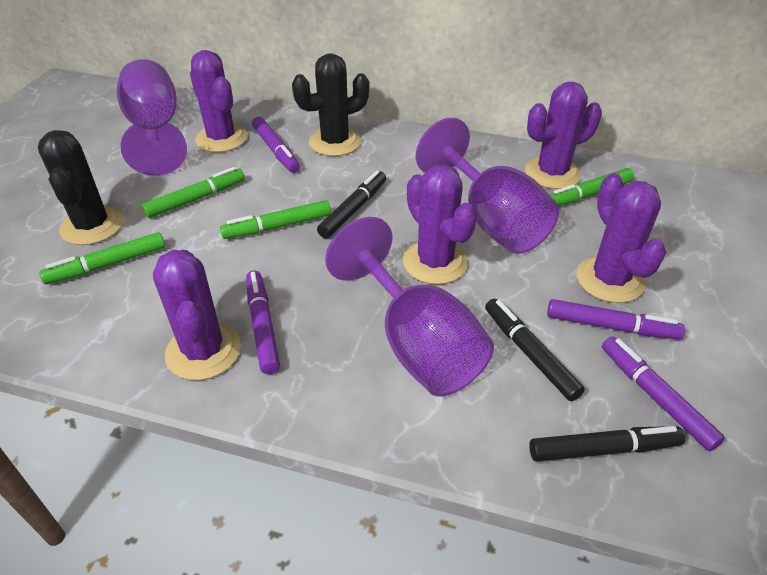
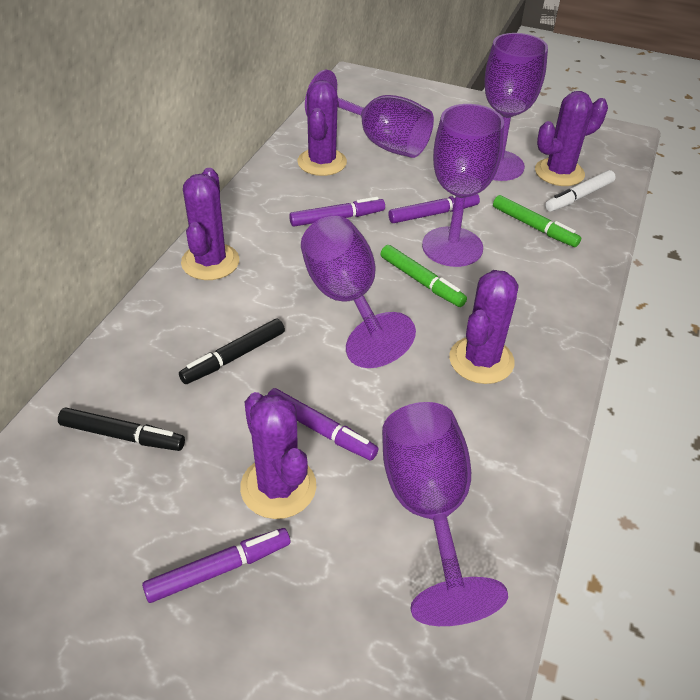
black cactus: 2 -> 0
black marker: 3 -> 2
green marker: 4 -> 2
purple goblet: 3 -> 5
white marker: 0 -> 1

